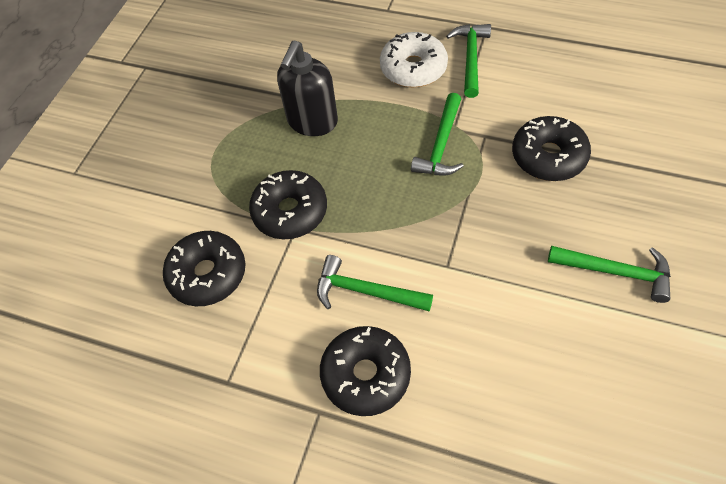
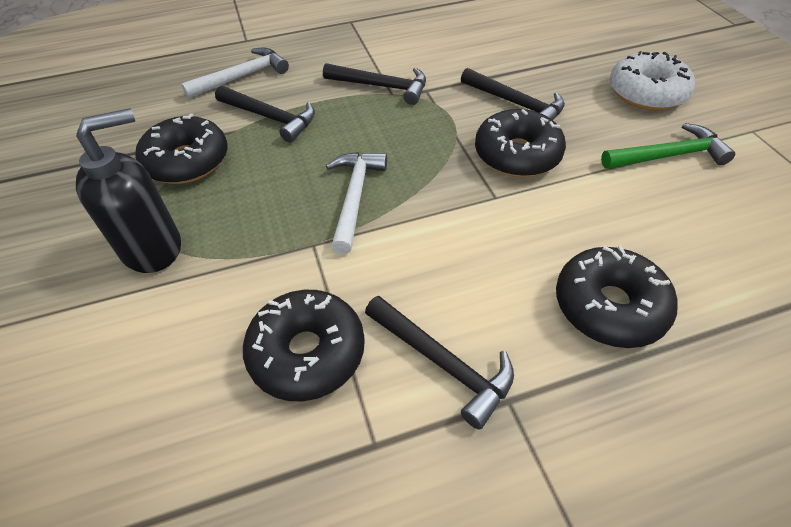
black hammer: 0 -> 4
green hammer: 4 -> 1
white hammer: 0 -> 2

